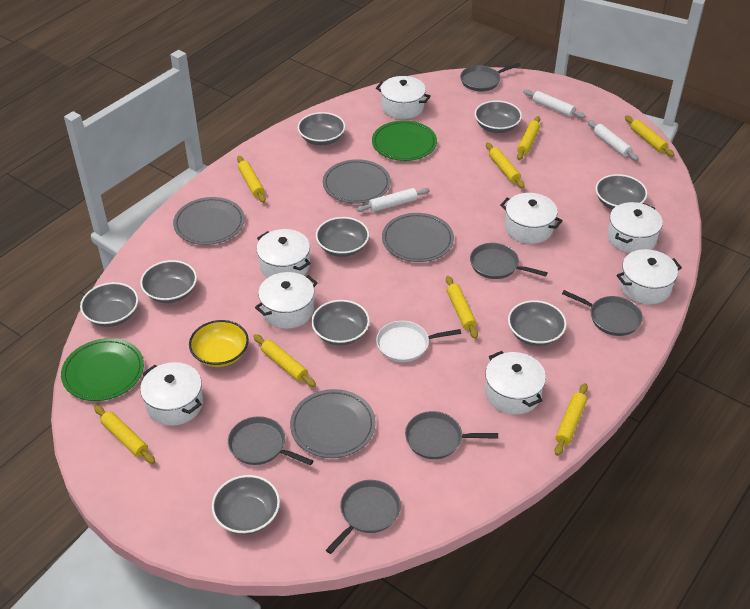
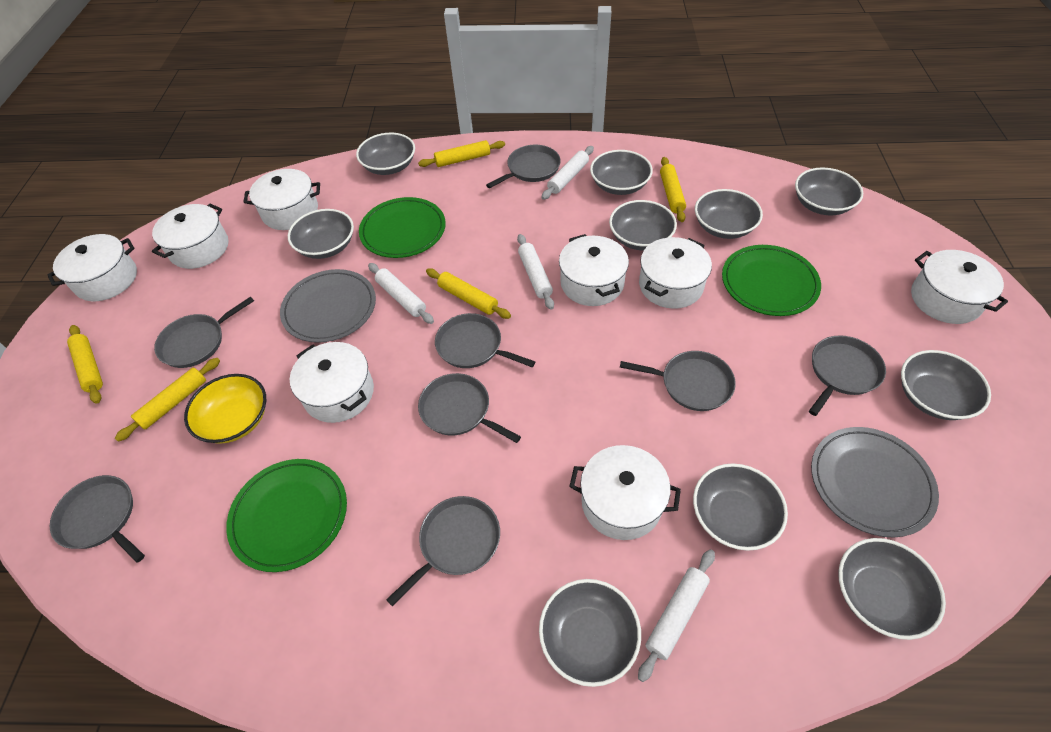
green plate: 2 -> 3
grey bowl: 9 -> 10
grey pan: 6 -> 8
grey plate: 4 -> 2
white pan: 1 -> 0
white rolling pin: 3 -> 4
yellow rolling pin: 8 -> 5

